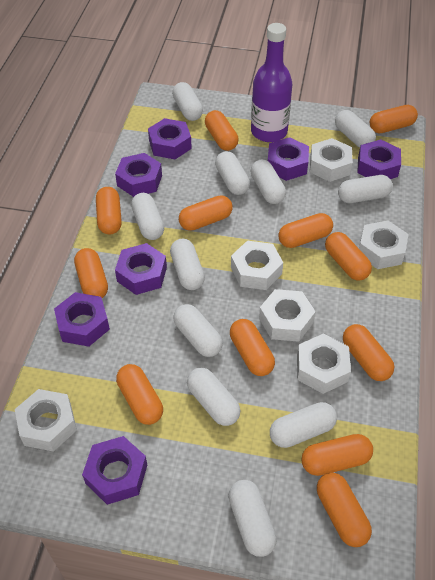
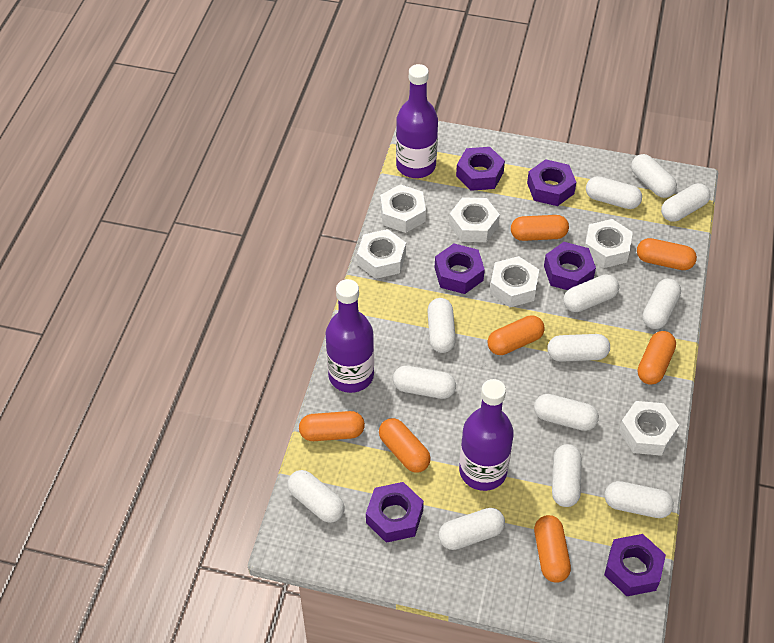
orange capsule: 12 -> 7
purple bottle: 1 -> 3
purple nut: 7 -> 6
white capsule: 11 -> 13

